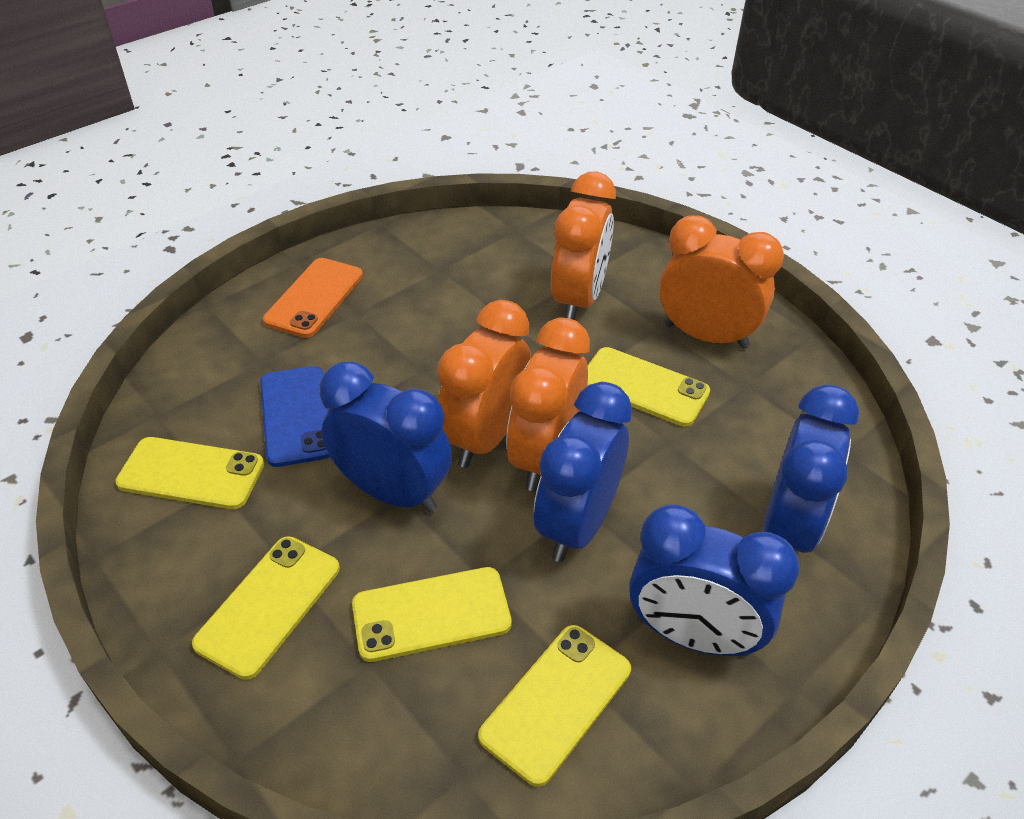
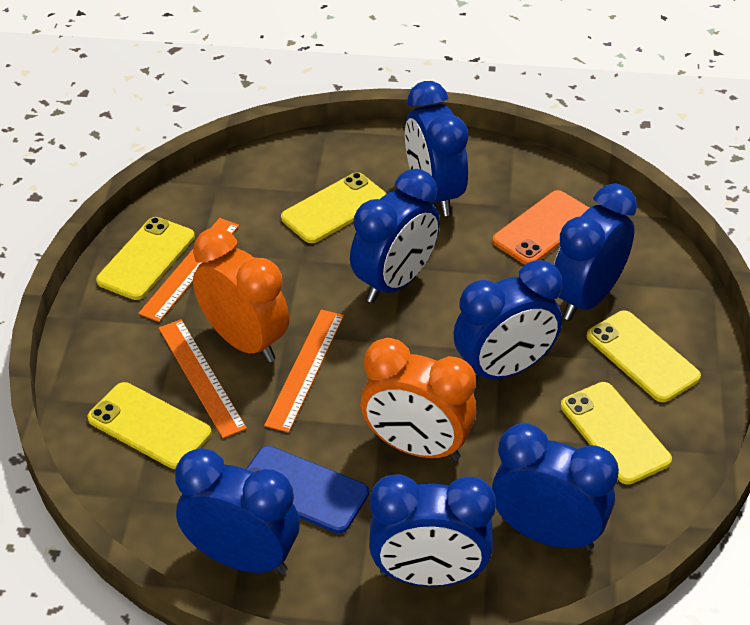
blue clock: 4 -> 7
orange clock: 4 -> 2
orange ruler: 0 -> 3

